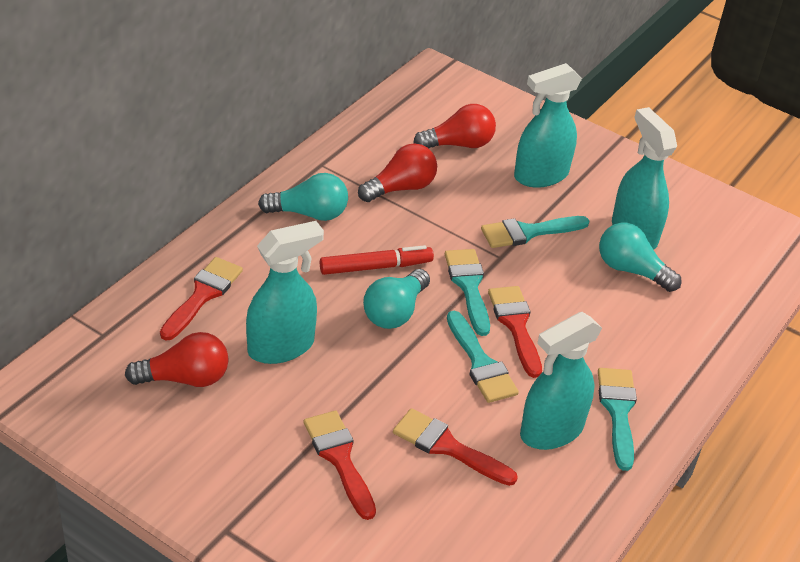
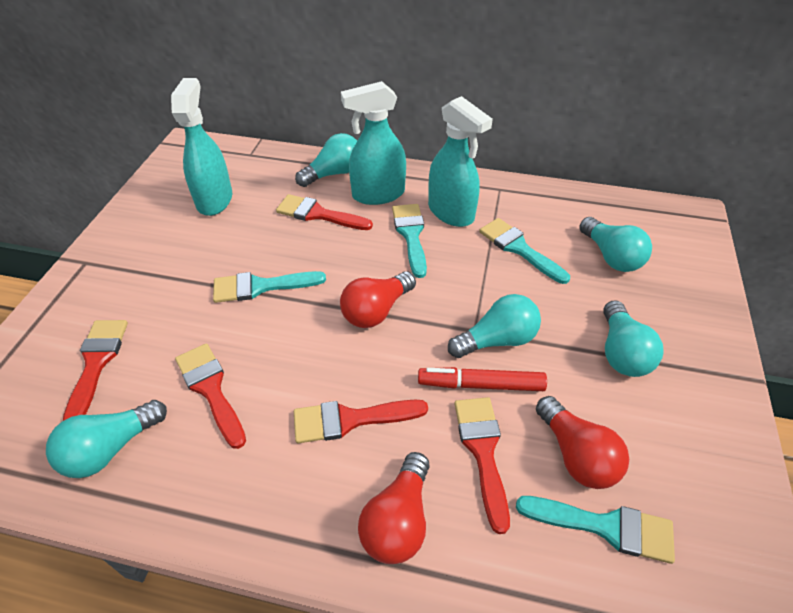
red brush: 4 -> 5
turquoise light bulb: 3 -> 5
turquoise spray bottle: 4 -> 3

